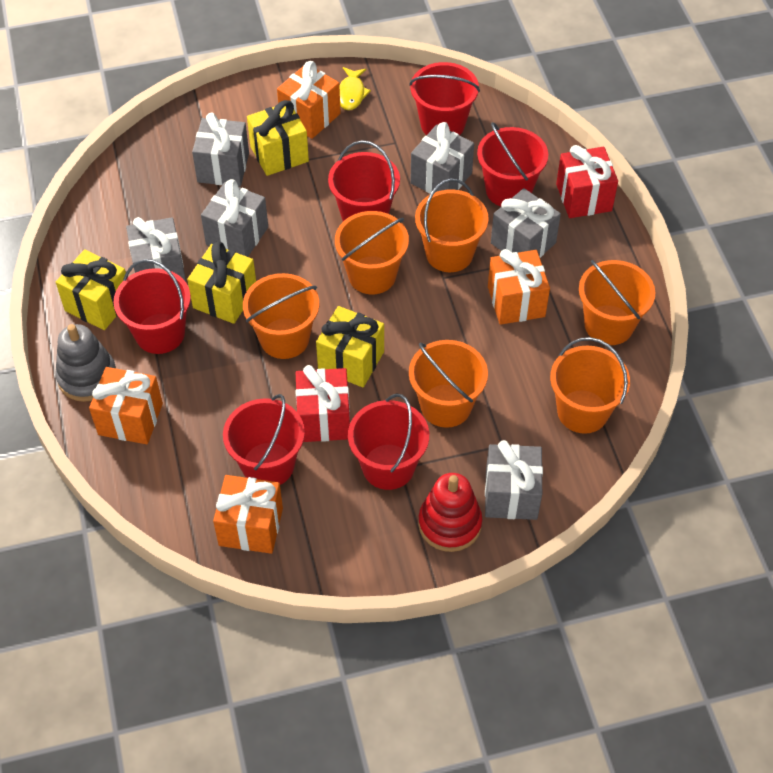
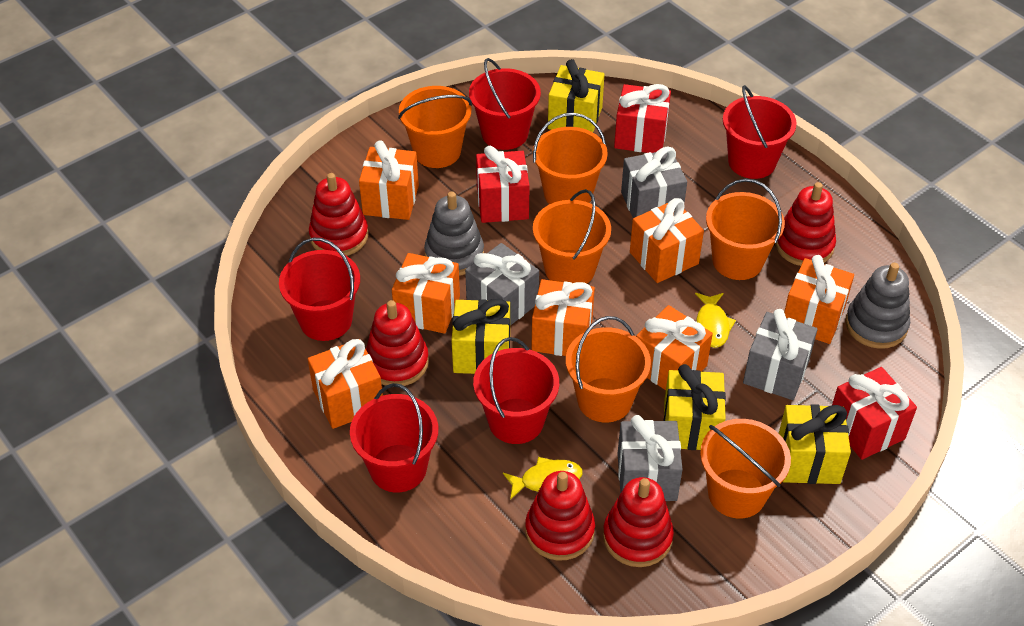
grey gift: 6 -> 4
grey stacking toy: 1 -> 2
orange gift: 4 -> 7
red bucket: 6 -> 5
red gift: 2 -> 3
red stacking toy: 1 -> 5
yellow fish: 1 -> 2

